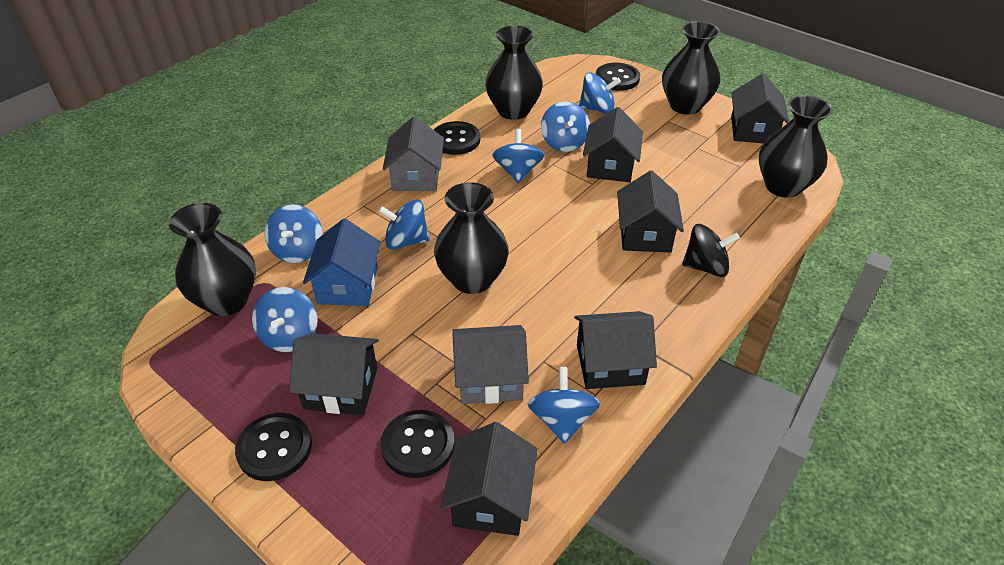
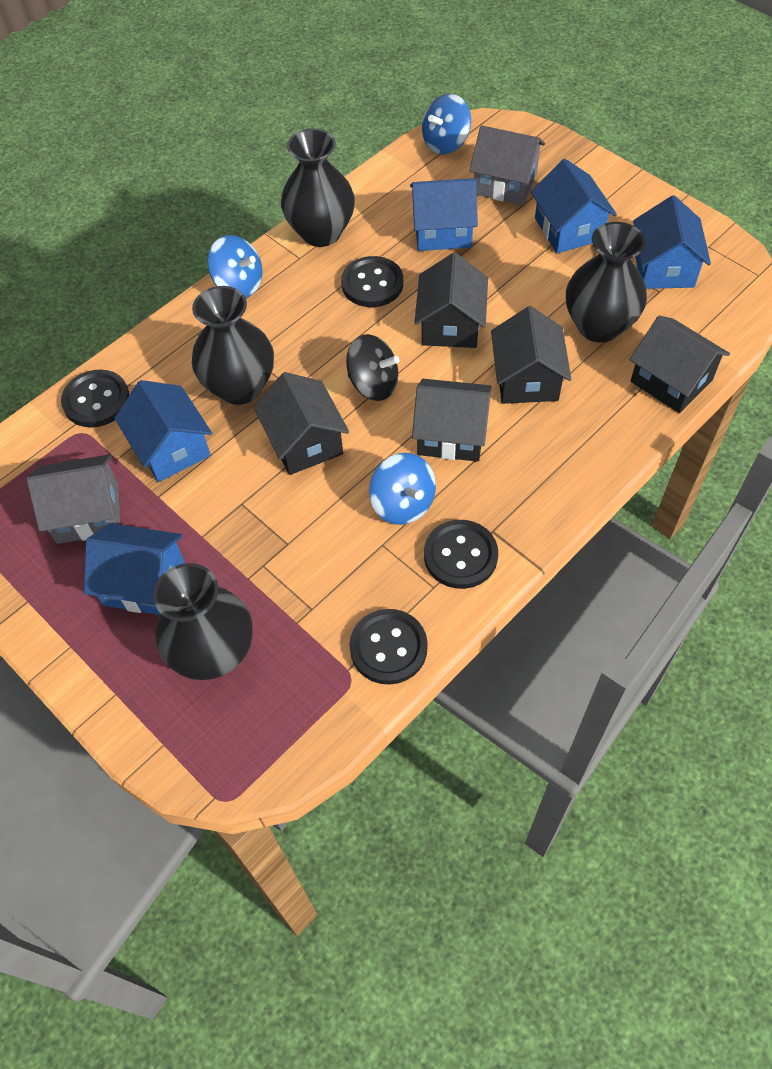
black house: 6 -> 5
black vase: 5 -> 4
blue house: 1 -> 5
blue spinning top: 7 -> 3

